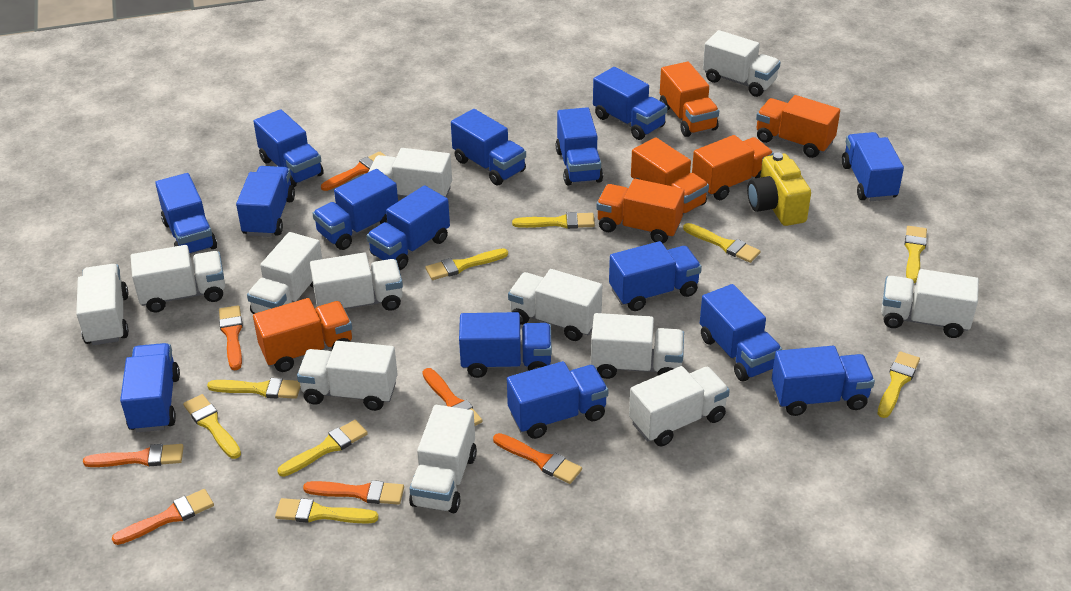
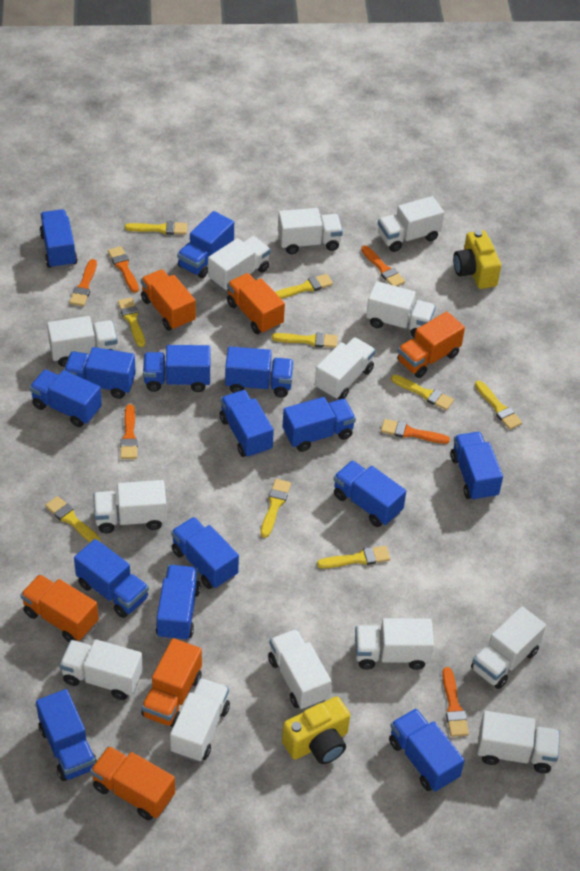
orange brush: 7 -> 6
white truck: 12 -> 13
yellow camera: 1 -> 2

